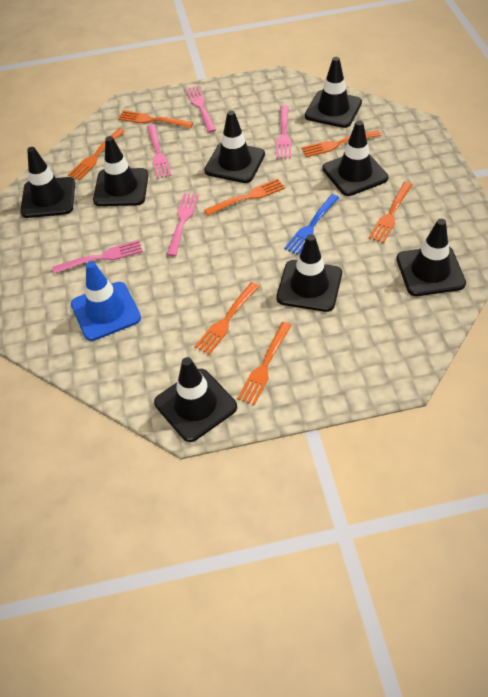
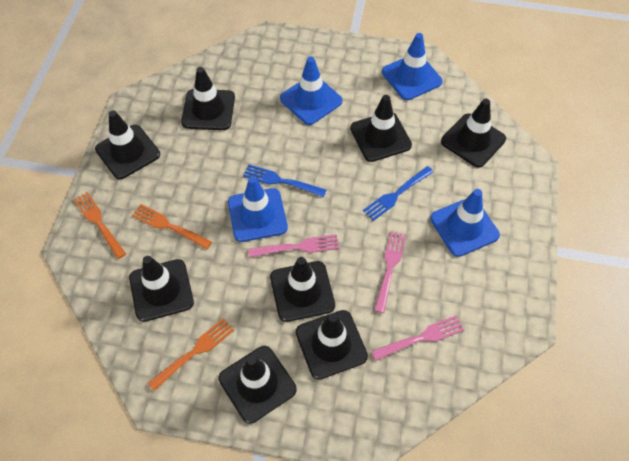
blue fork: 1 -> 2
blue traffic cone: 1 -> 4
orange fork: 7 -> 3
pink fork: 5 -> 3

